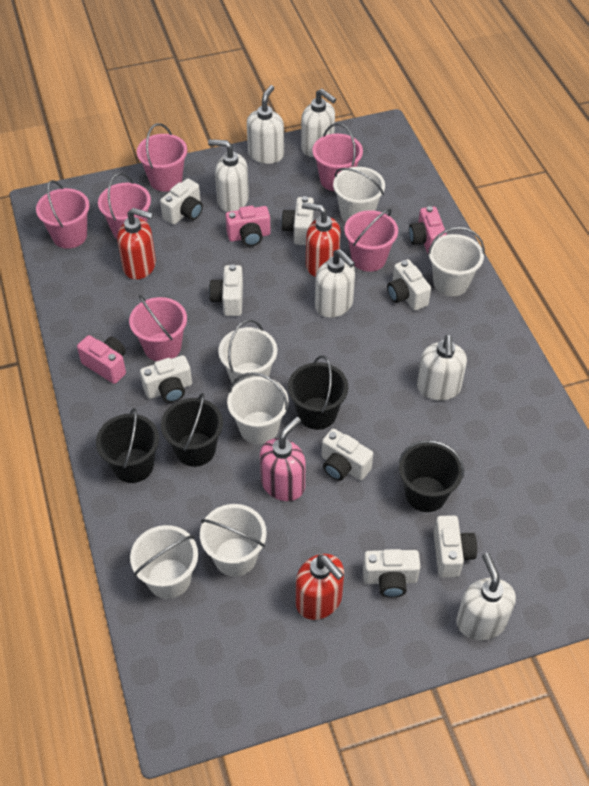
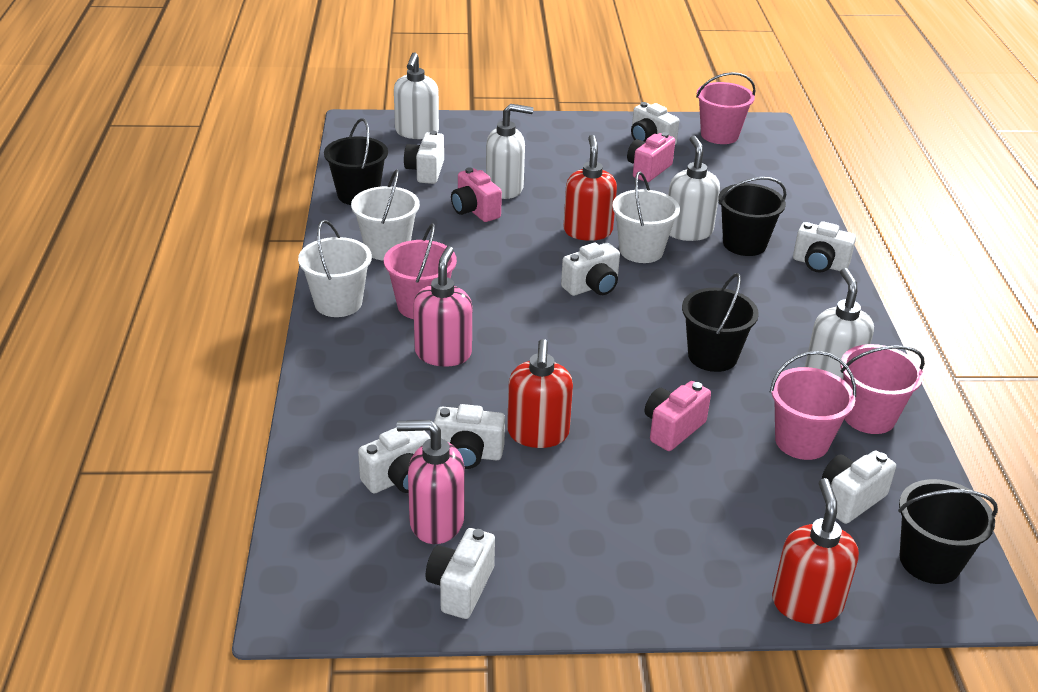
pink bucket: 6 -> 4
pink soap dispenser: 1 -> 2
white bucket: 6 -> 3
white soap dispenser: 6 -> 4

